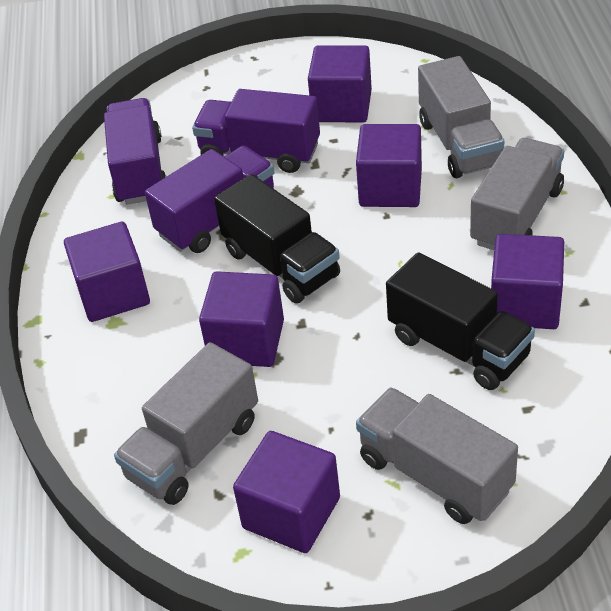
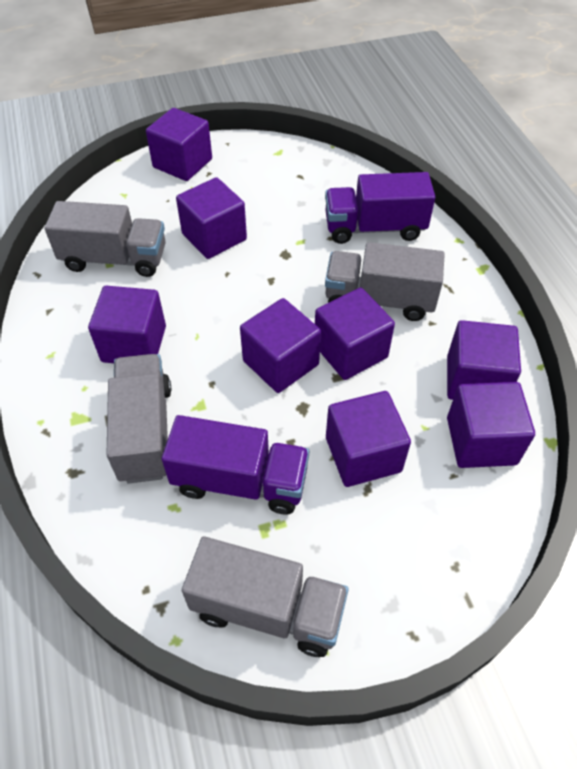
black truck: 2 -> 0
purple cube: 6 -> 8
purple truck: 3 -> 2

